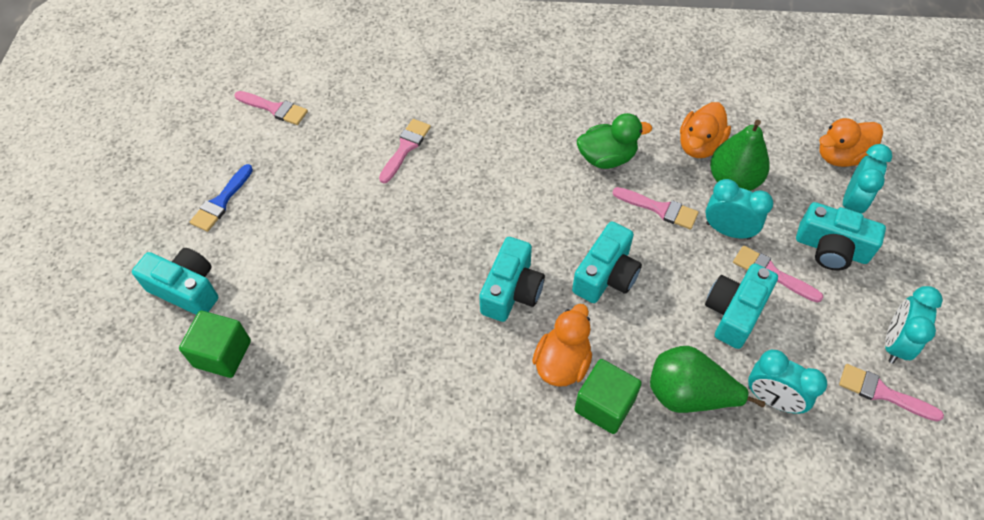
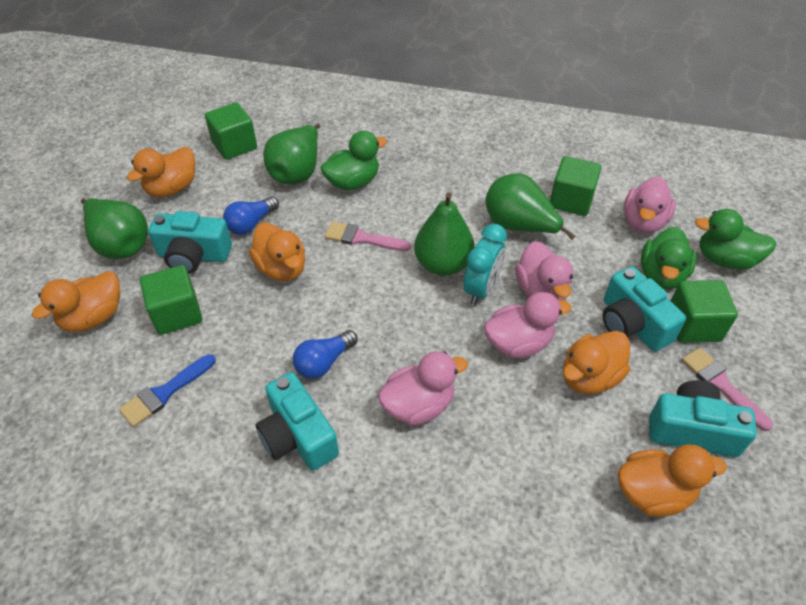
blue light bulb: 0 -> 2
green cube: 2 -> 4
green duck: 1 -> 3
green pear: 2 -> 4
orange duck: 3 -> 5
pink brush: 5 -> 2
pink duck: 0 -> 4
turquoise camera: 5 -> 4
turquoise clock: 4 -> 1

